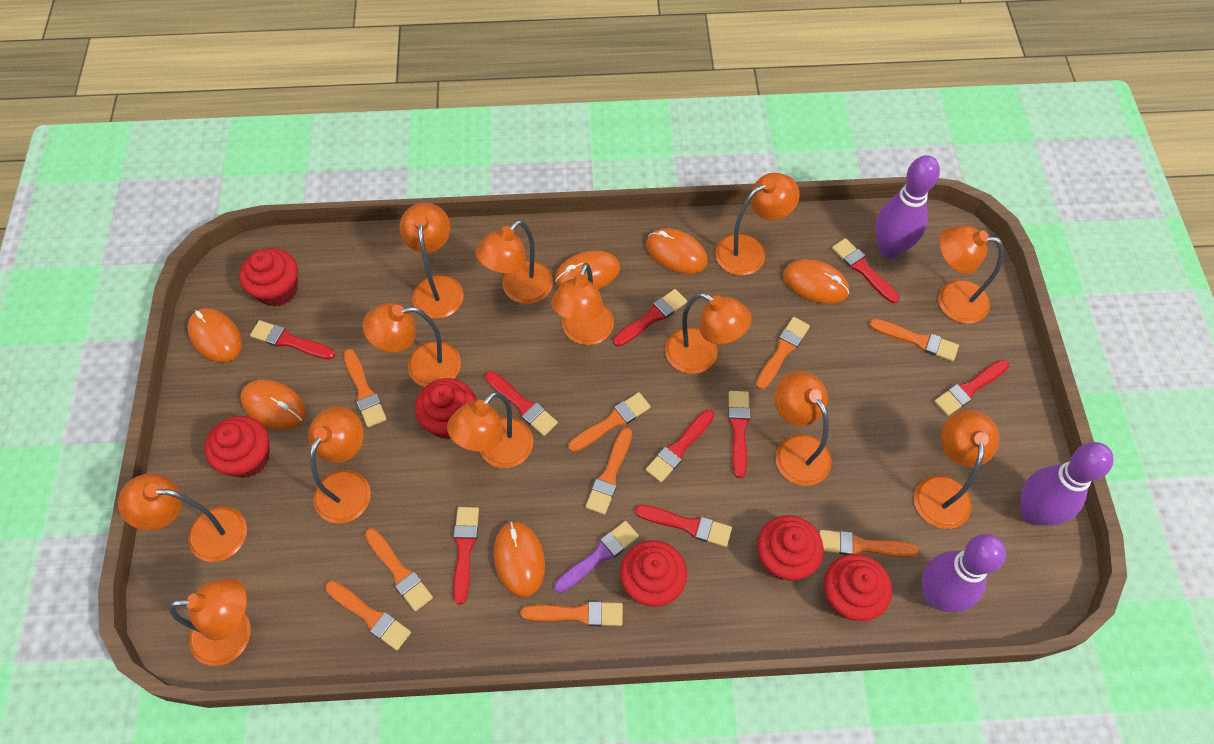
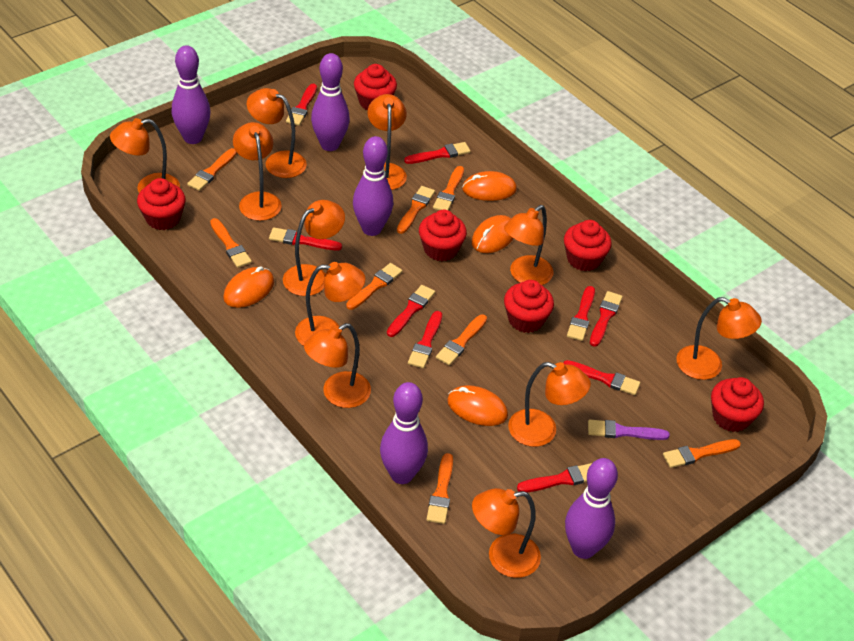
orange brush: 9 -> 8
orange lamp: 13 -> 11
orange mouse: 6 -> 4
purple bowling pin: 3 -> 5

